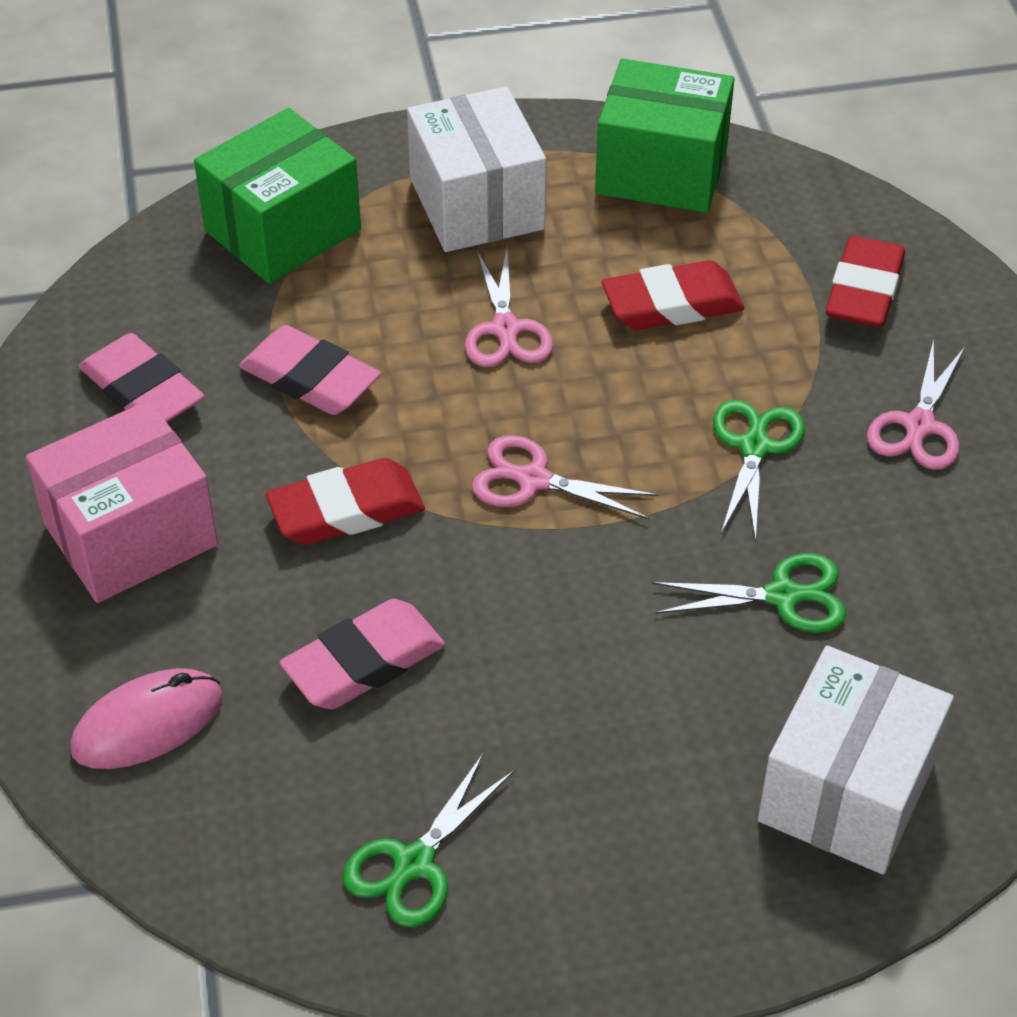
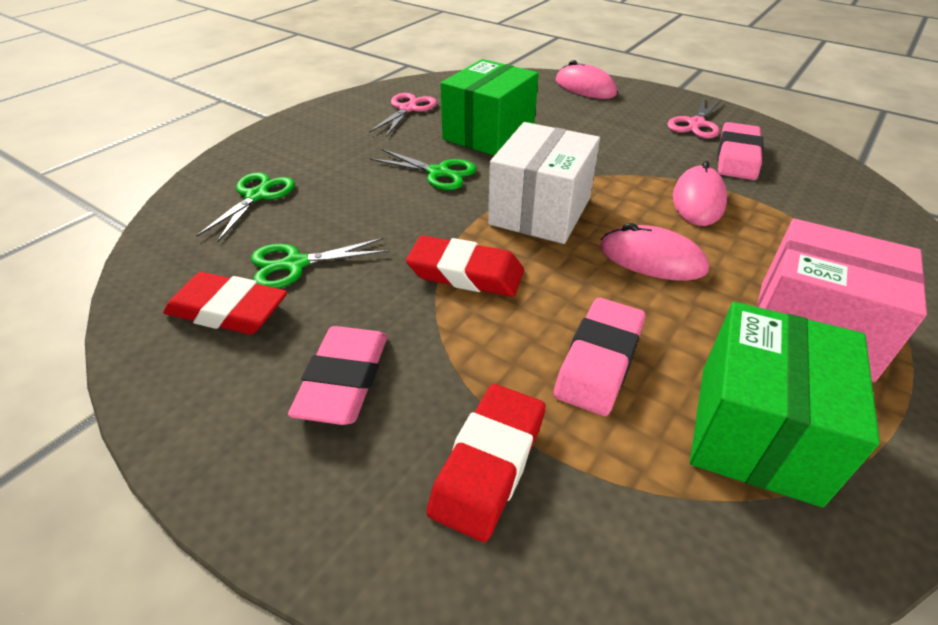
pink mouse: 1 -> 3
pink scissors: 3 -> 2
white box: 2 -> 1

